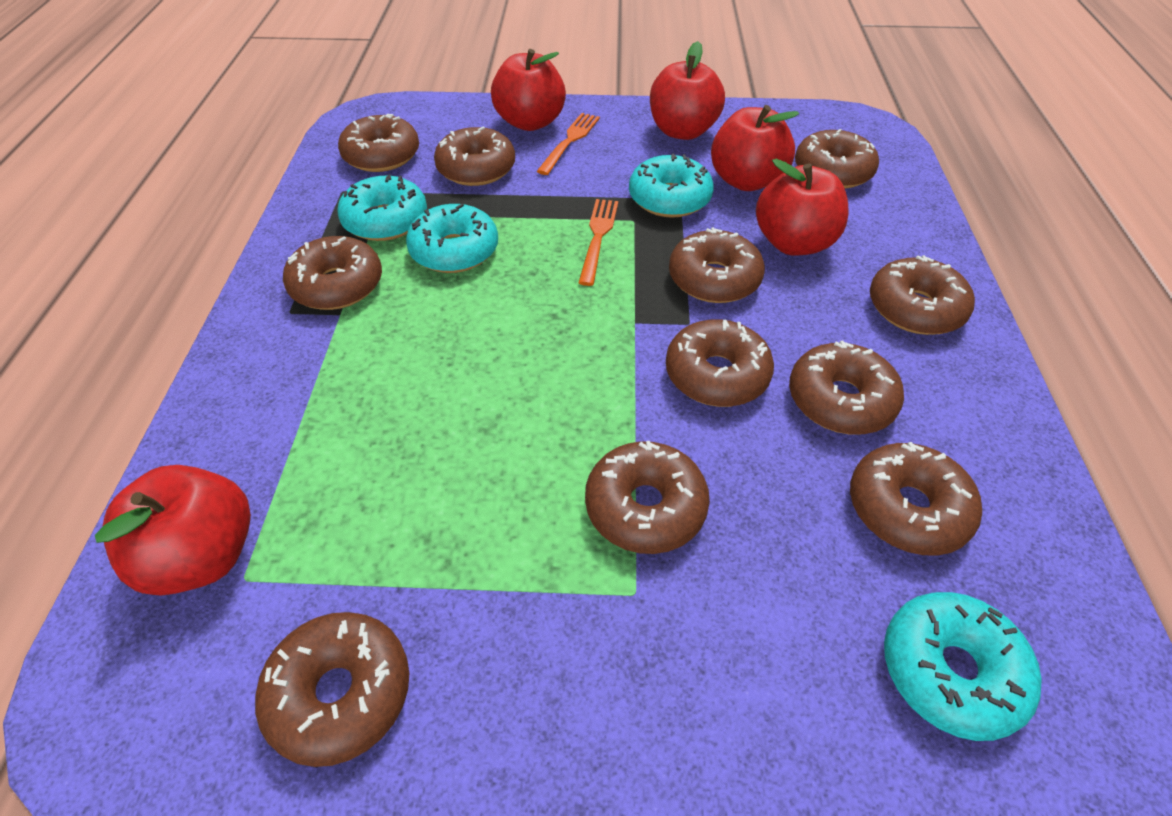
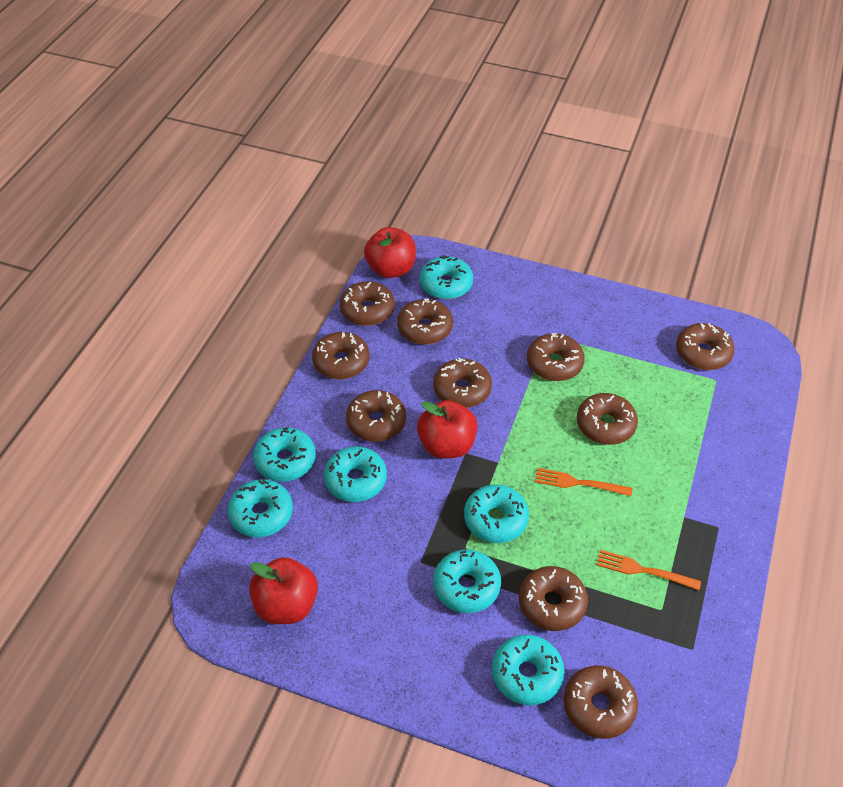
brown donut: 11 -> 10
red apple: 5 -> 3
turquoise donut: 4 -> 7

